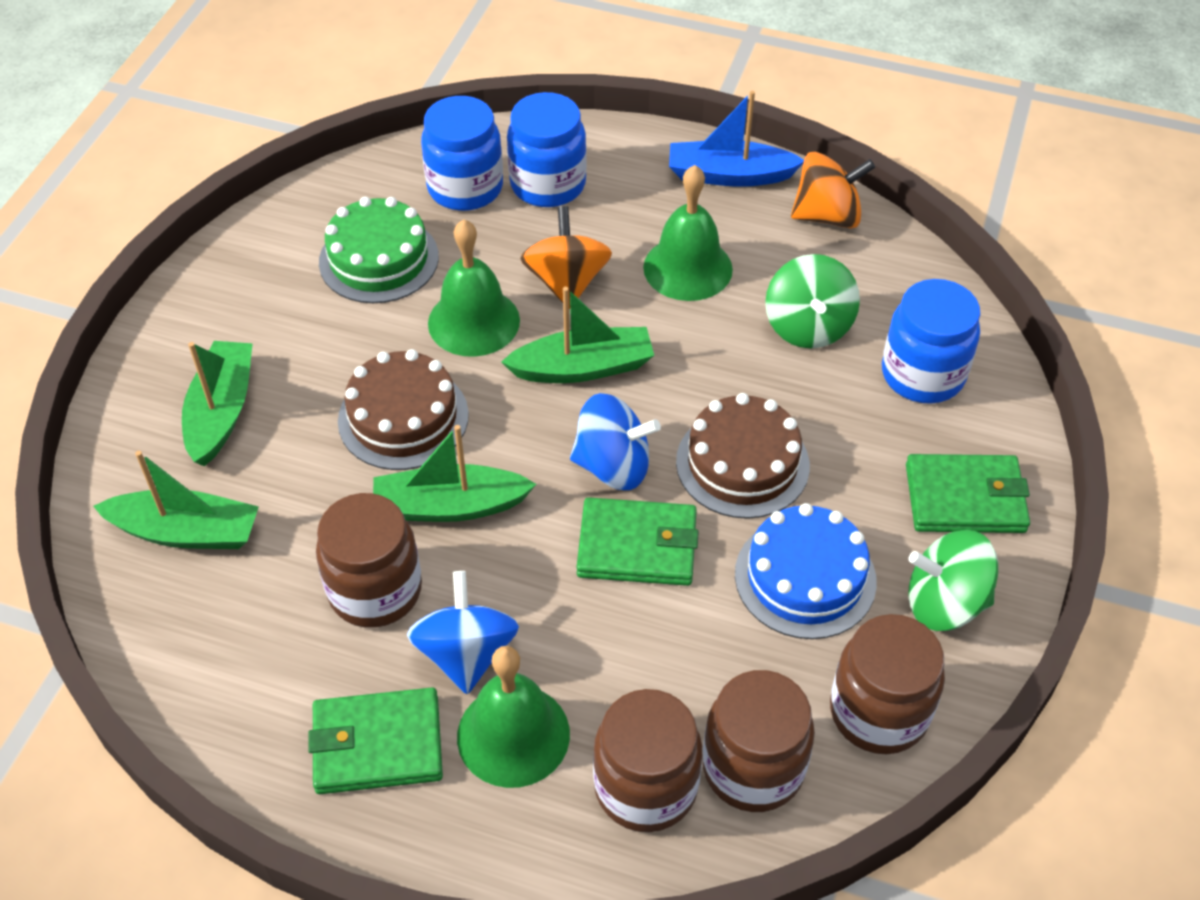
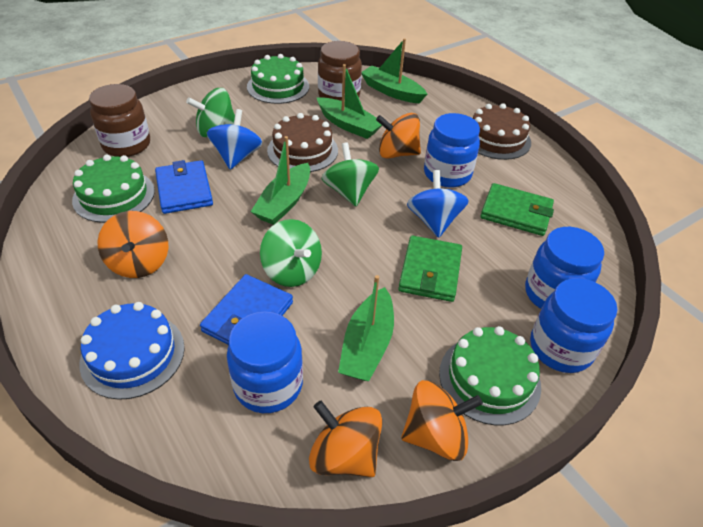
blue boat: 1 -> 0
blue jar: 3 -> 4
blue wallet: 0 -> 2
brown jar: 4 -> 2
green bell: 3 -> 0
green cake: 1 -> 3
green spinning top: 2 -> 3
green wallet: 3 -> 2
orange spinning top: 2 -> 4

